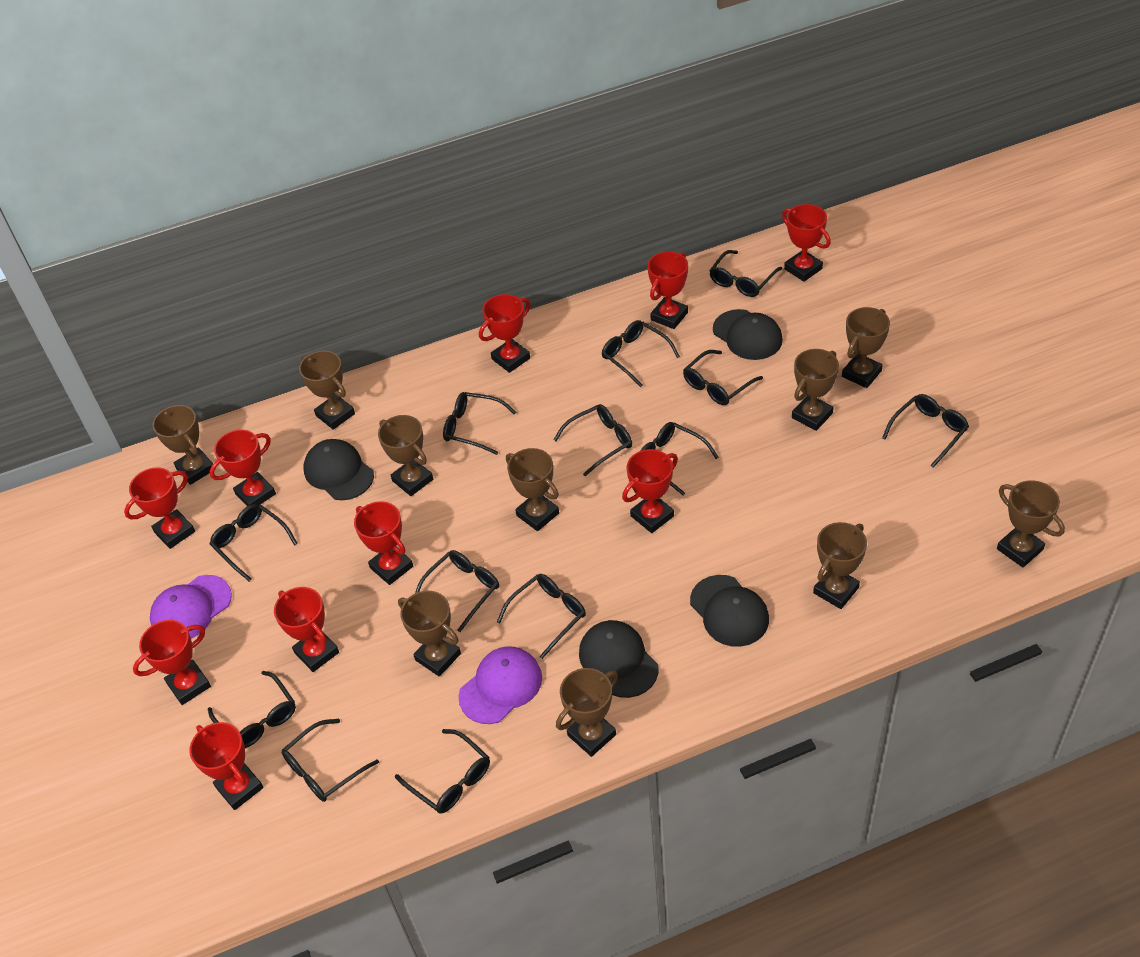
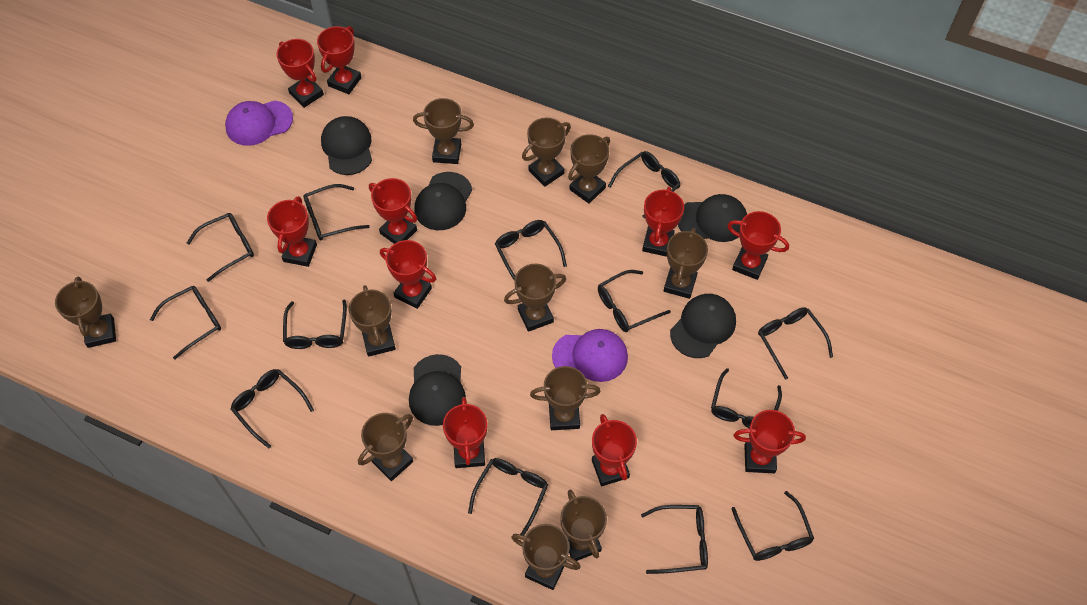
black cap: 4 -> 5
brown trophy: 10 -> 11

